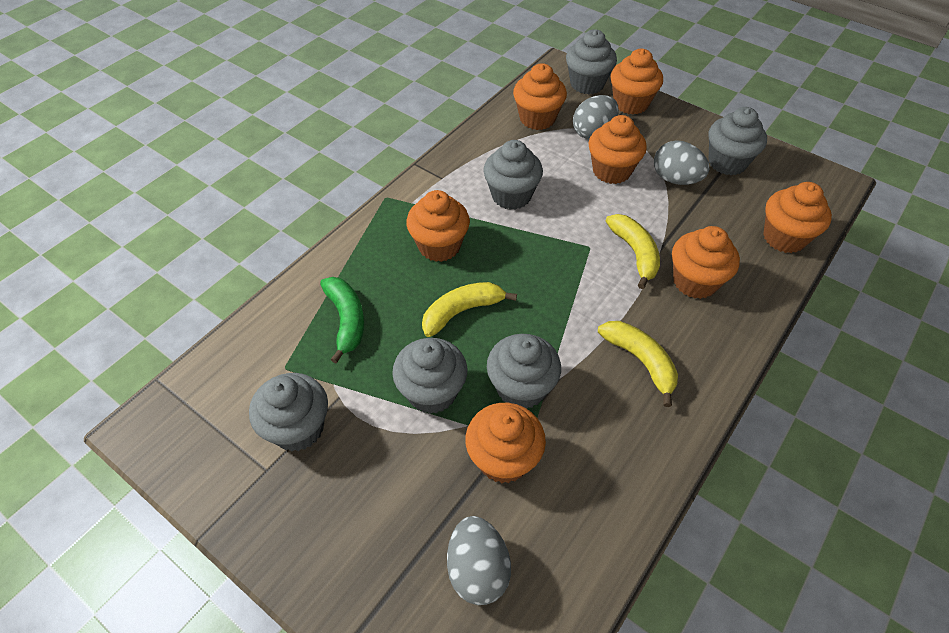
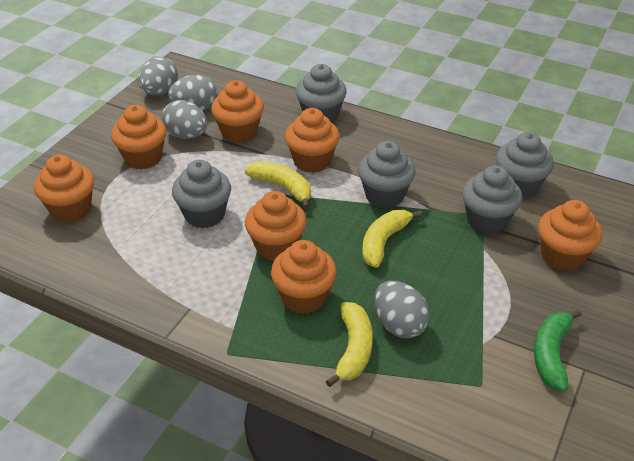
grey cupcake: 6 -> 5
grey egg: 3 -> 4

